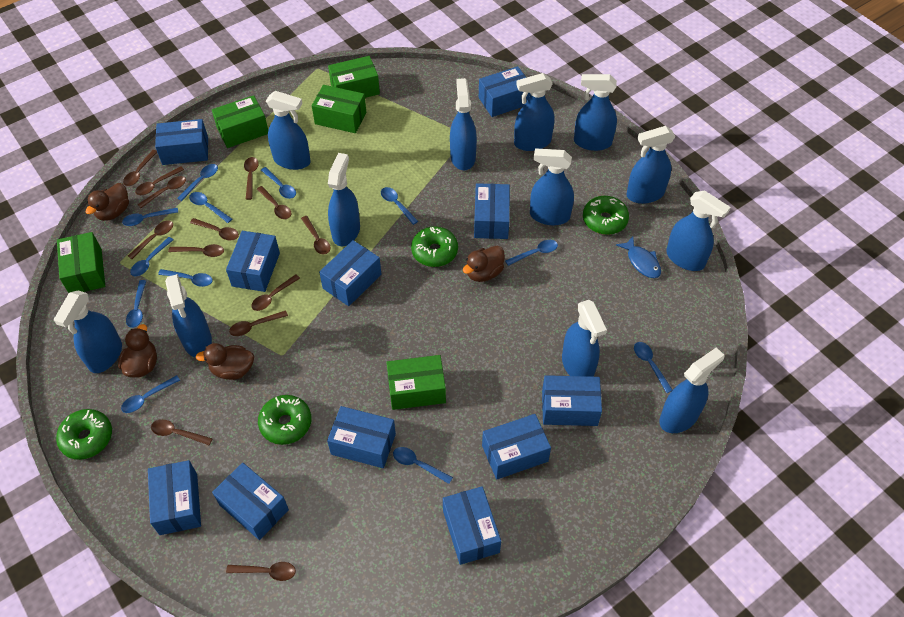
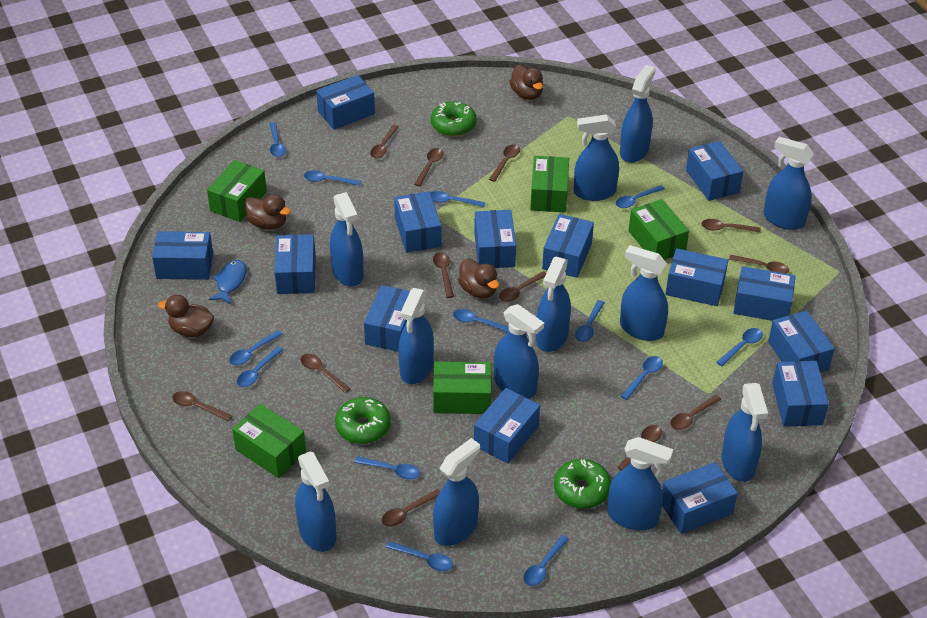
blue box: 11 -> 14
blue spoon: 12 -> 13
brown spoon: 13 -> 12
green donut: 4 -> 3

